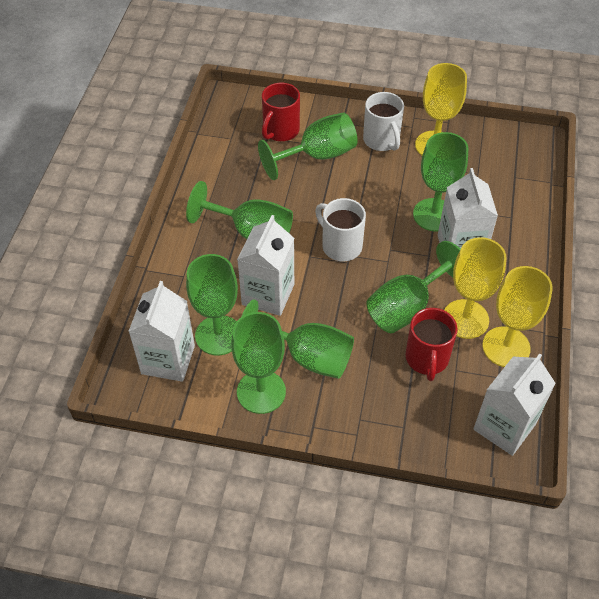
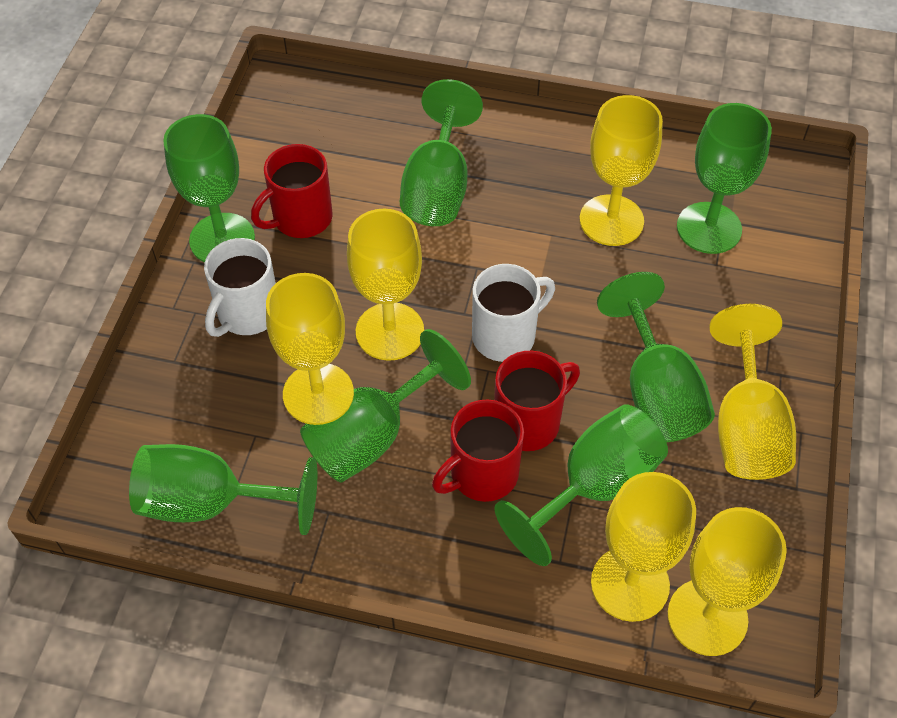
red mug: 2 -> 3
white carton: 4 -> 0
yellow goblet: 3 -> 6

